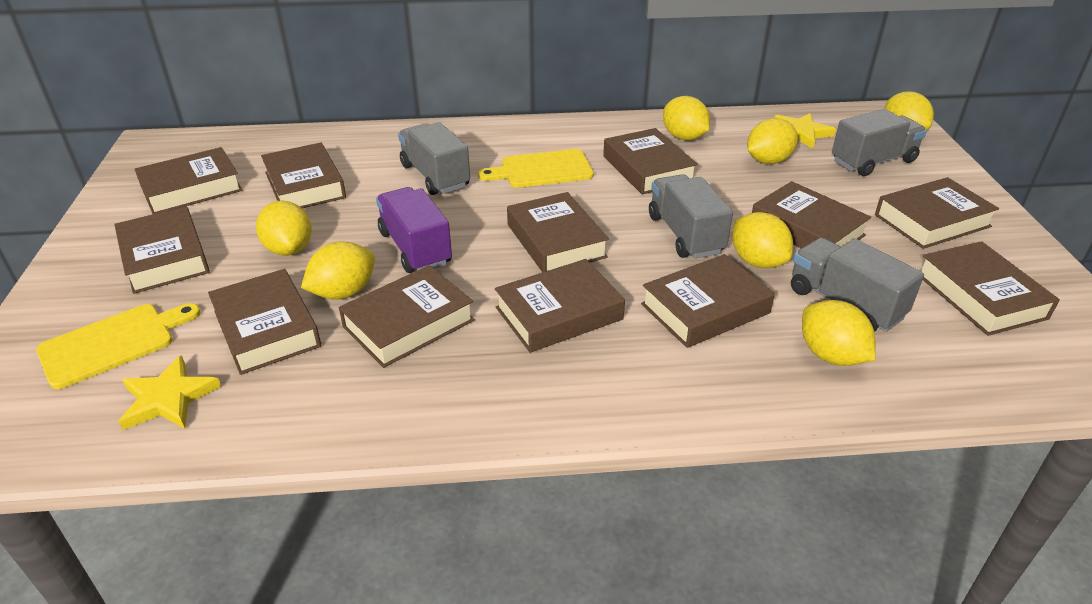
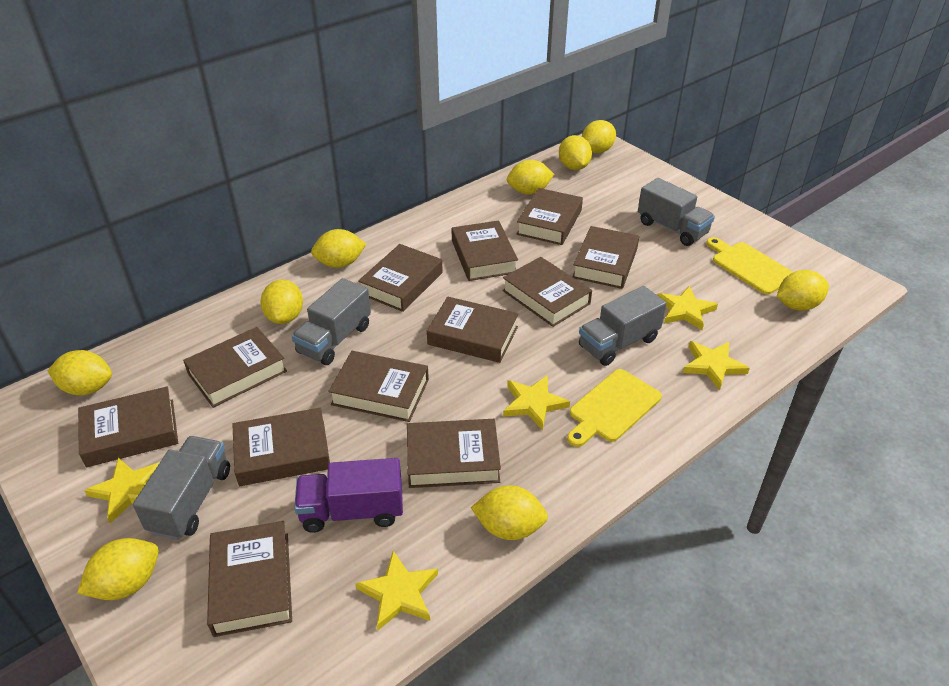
yellow lemon: 7 -> 9
yellow star: 2 -> 5

